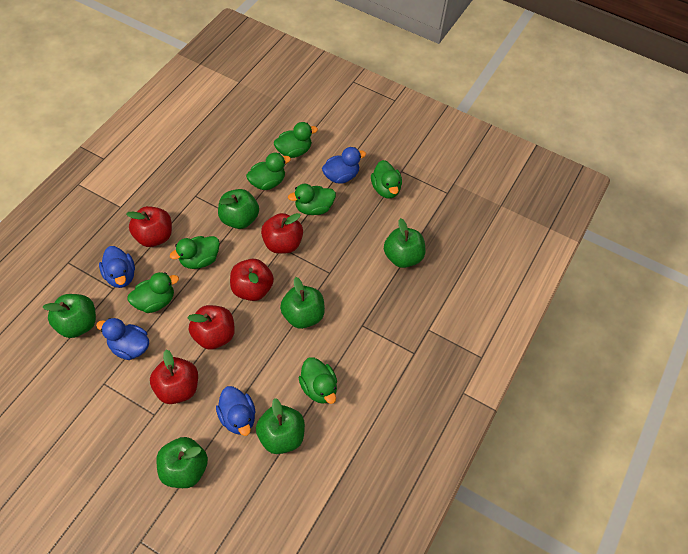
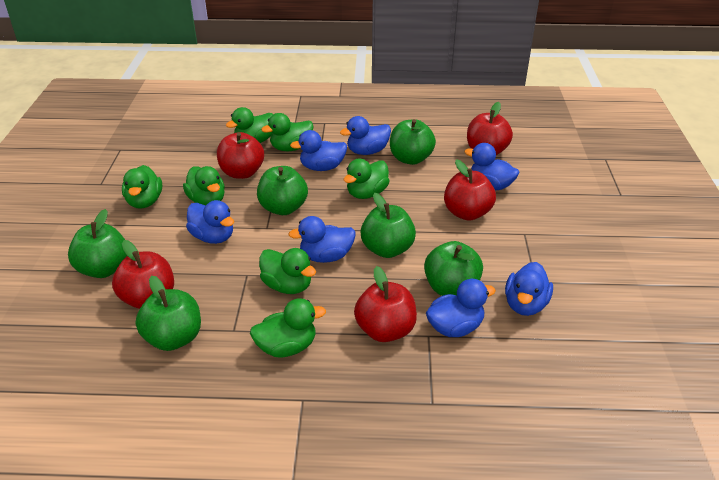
blue duck: 4 -> 7

